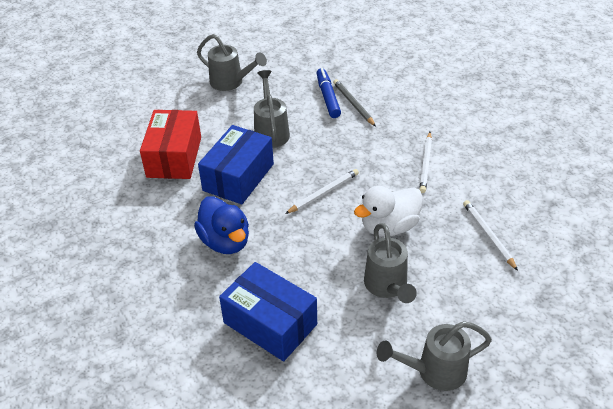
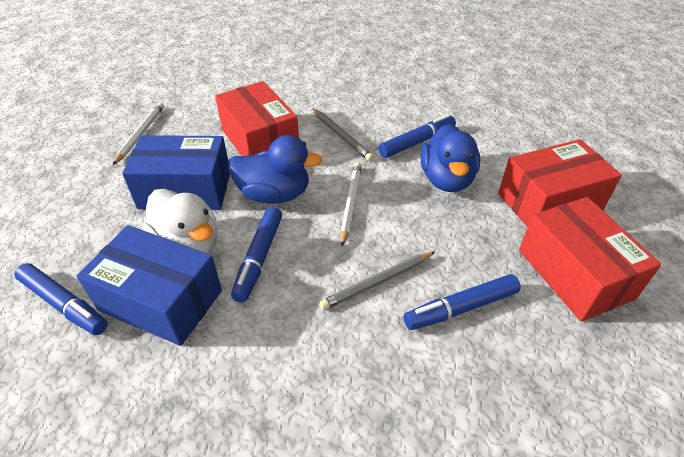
blue duck: 1 -> 2
blue marker: 1 -> 4
grey pencil: 1 -> 2
grey watering can: 4 -> 0
red box: 1 -> 3
white pencil: 3 -> 2

